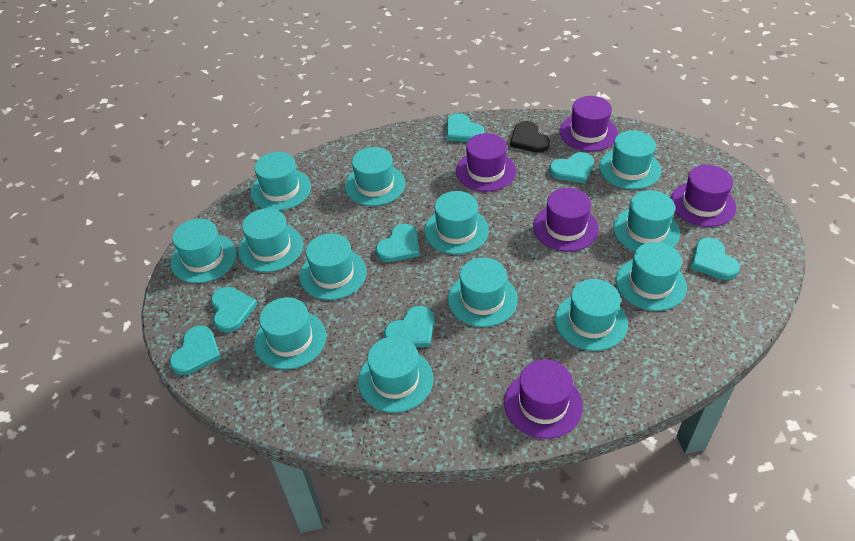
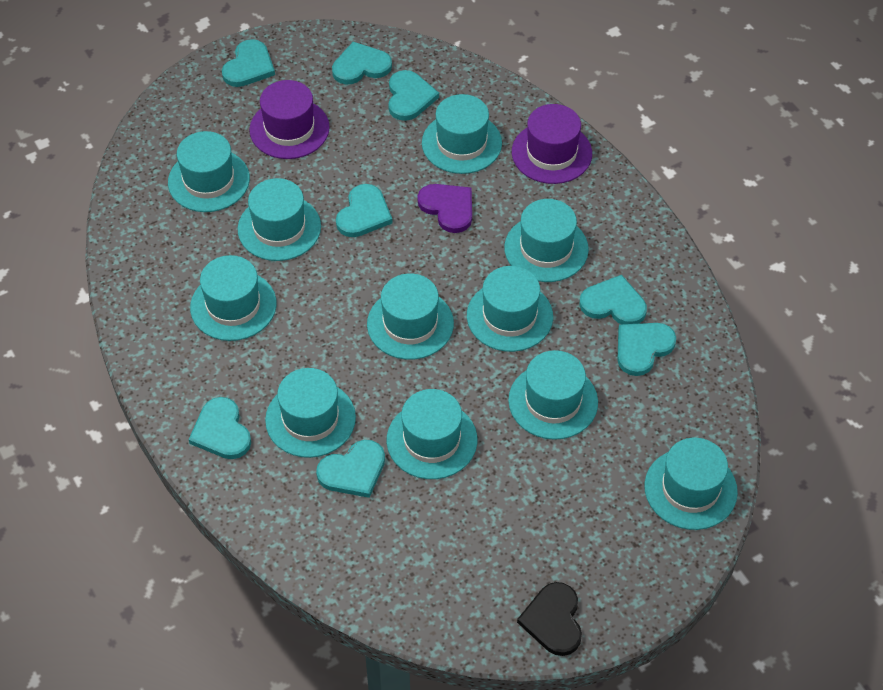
purple hat: 5 -> 2
purple heart: 0 -> 1
turquoise hat: 13 -> 11
turquoise heart: 7 -> 8

